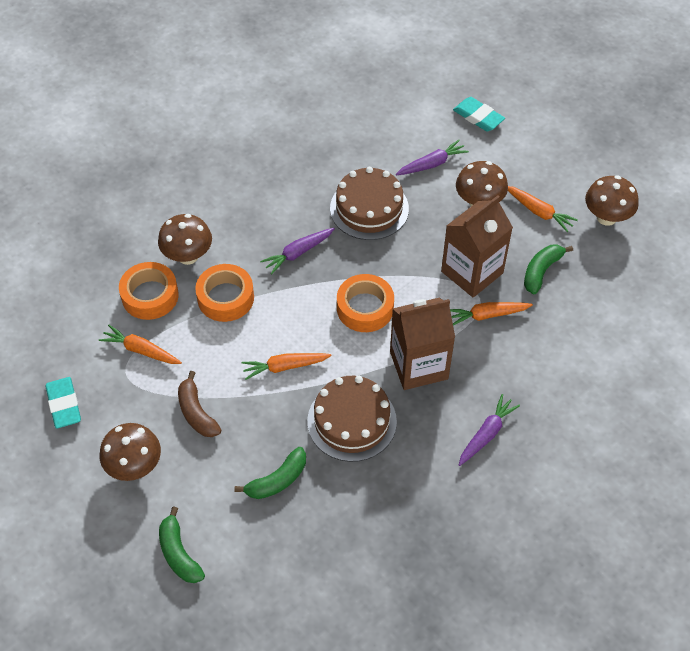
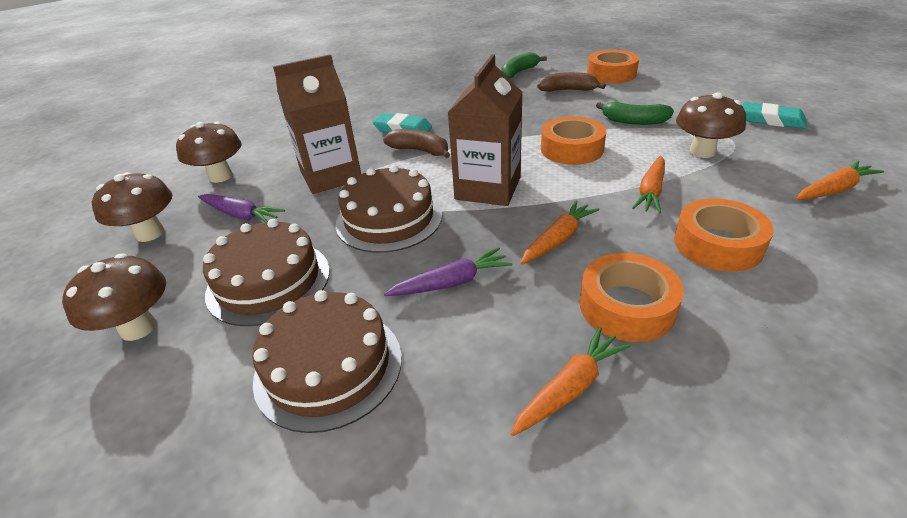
brown banana: 1 -> 2
brown cake: 2 -> 3
green banana: 3 -> 2
orange tape: 3 -> 4
purple carrot: 3 -> 2

